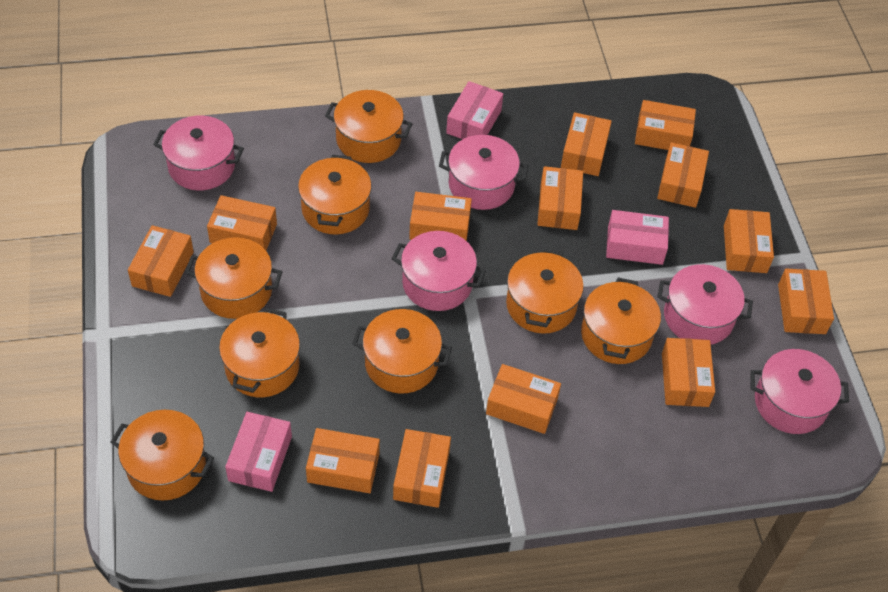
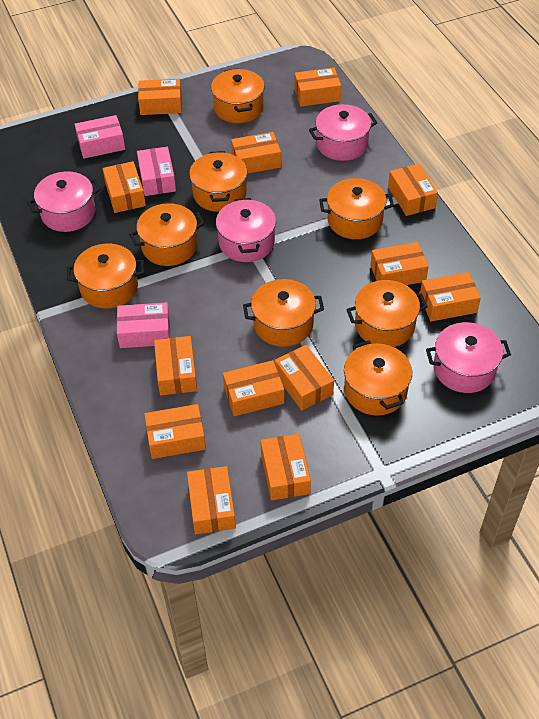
pink pot: 5 -> 4

